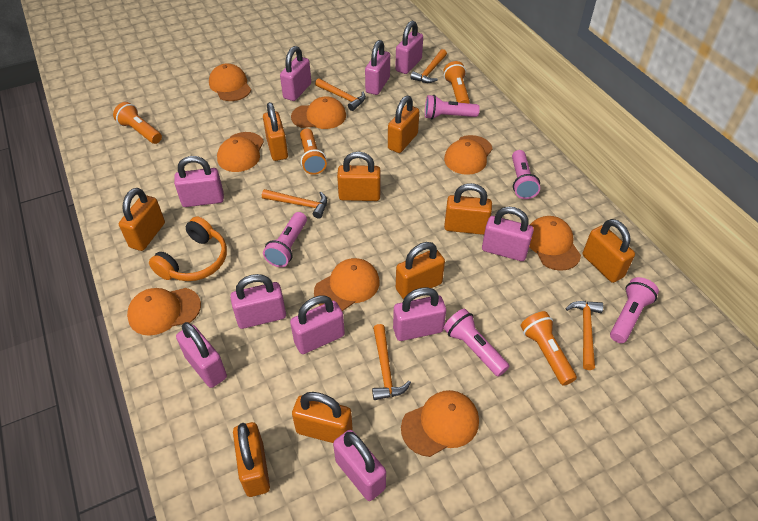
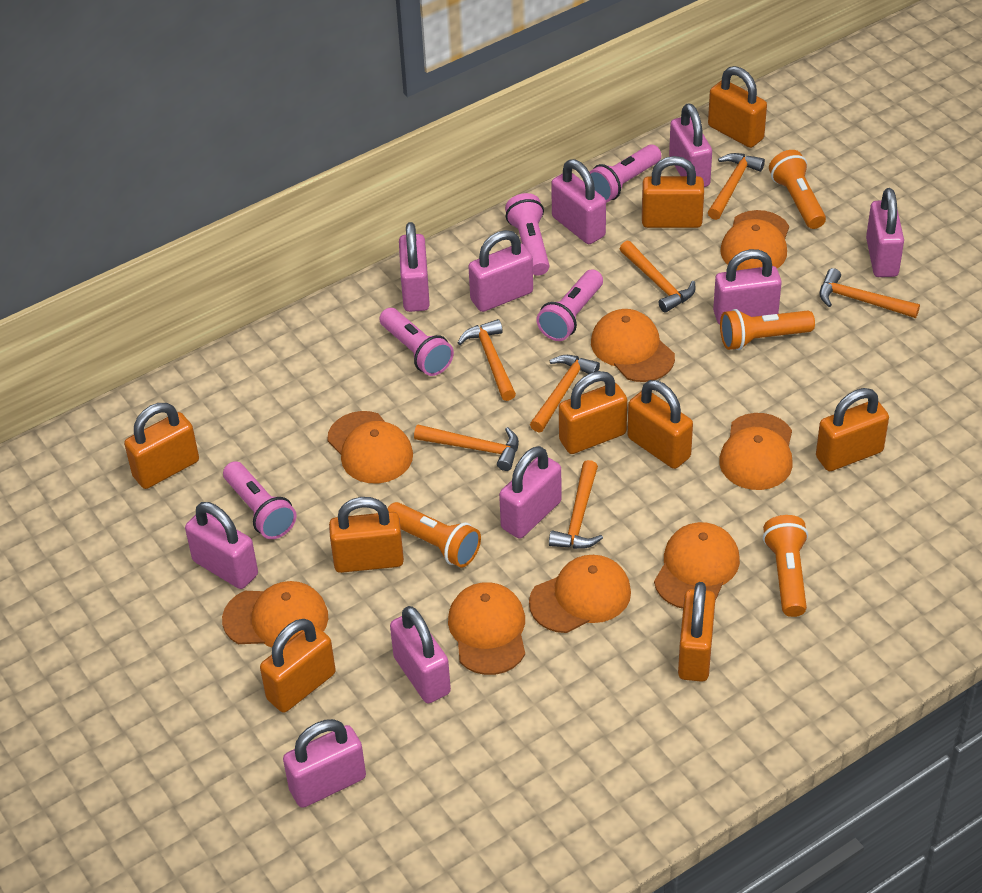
orange hammer: 5 -> 7
orange headphones: 1 -> 0

